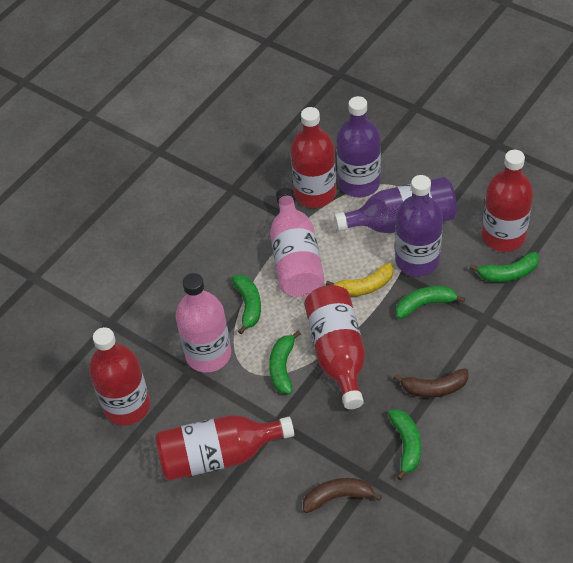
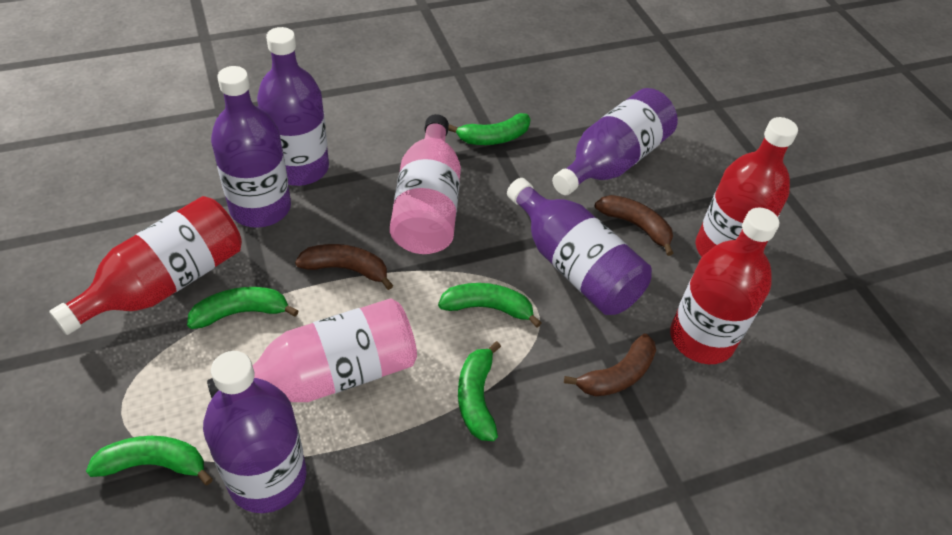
brown banana: 2 -> 3
purple bottle: 3 -> 5
red bottle: 5 -> 3
yellow banana: 1 -> 0

